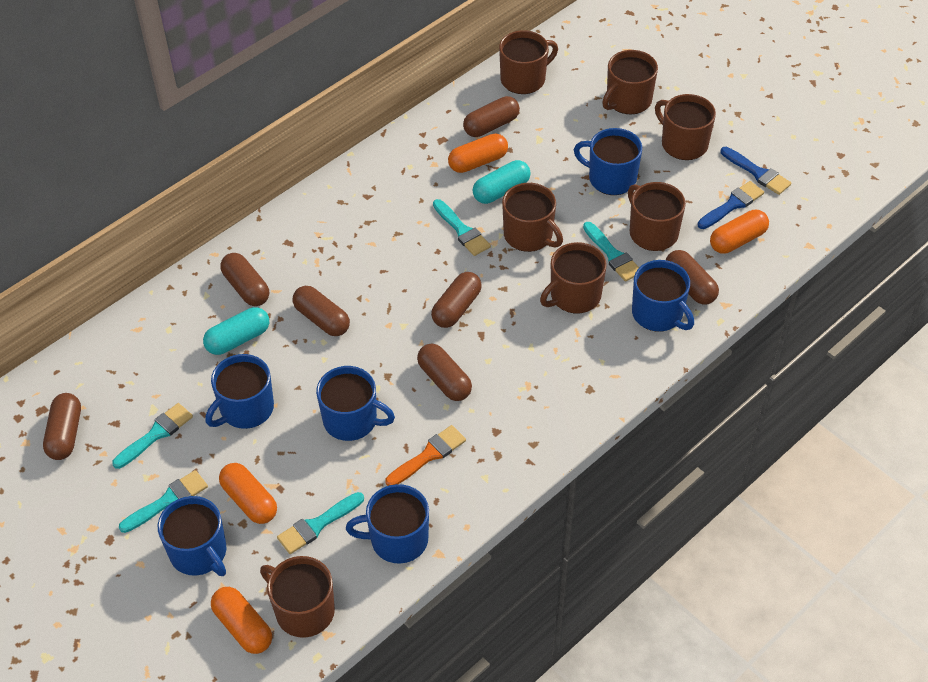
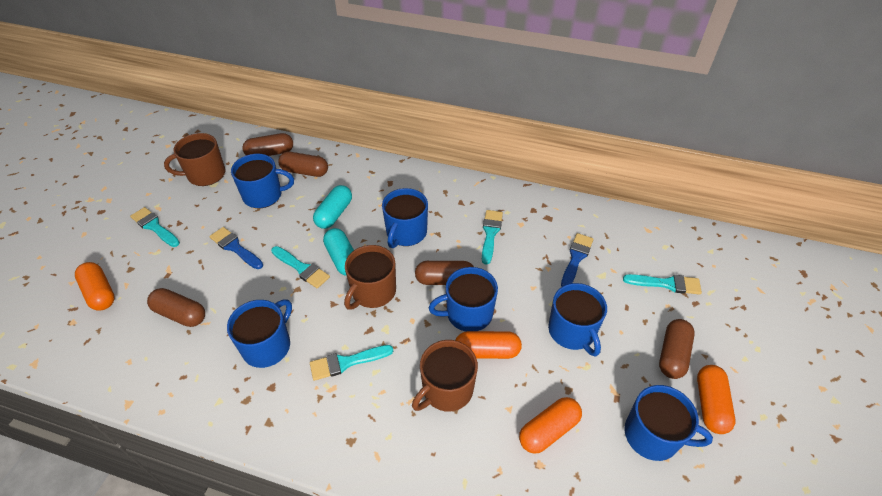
brown capsule: 7 -> 5
brown mug: 7 -> 3
orange brush: 1 -> 0

